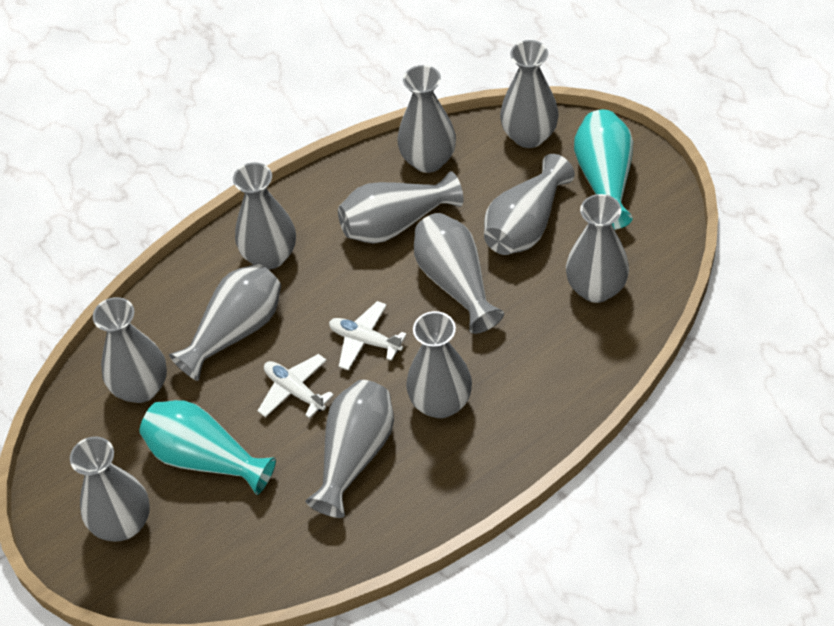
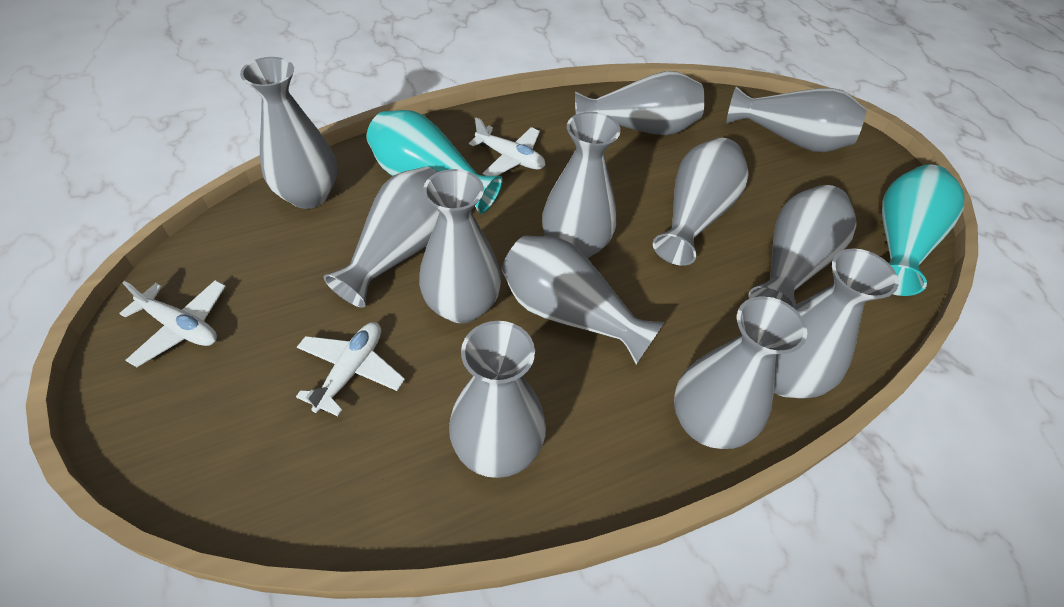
white plane: 2 -> 3

